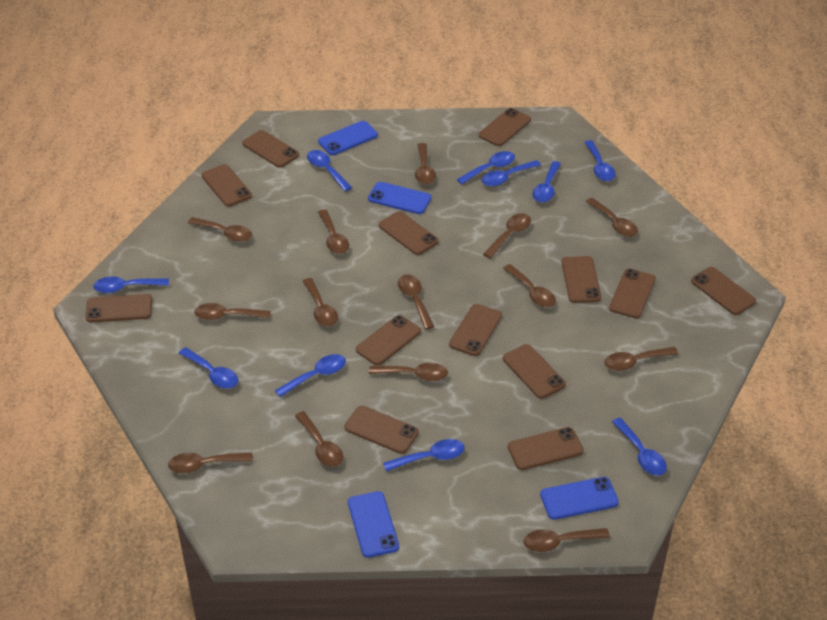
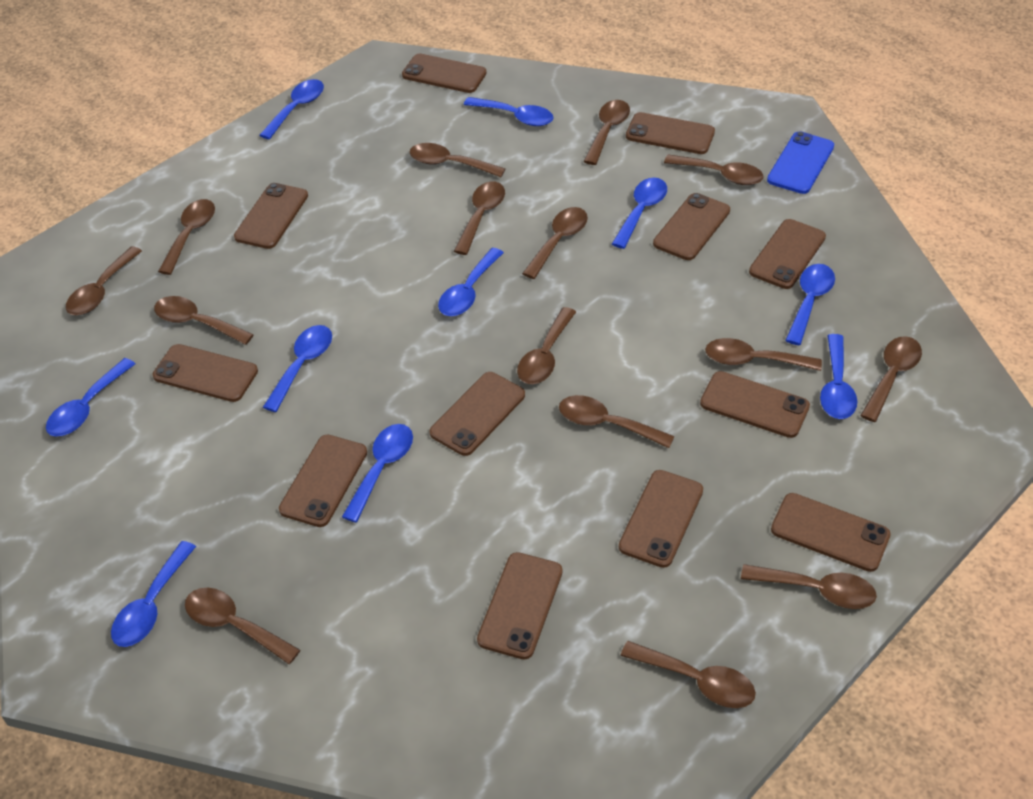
blue phone: 4 -> 1
brown phone: 13 -> 12
brown spoon: 14 -> 15

